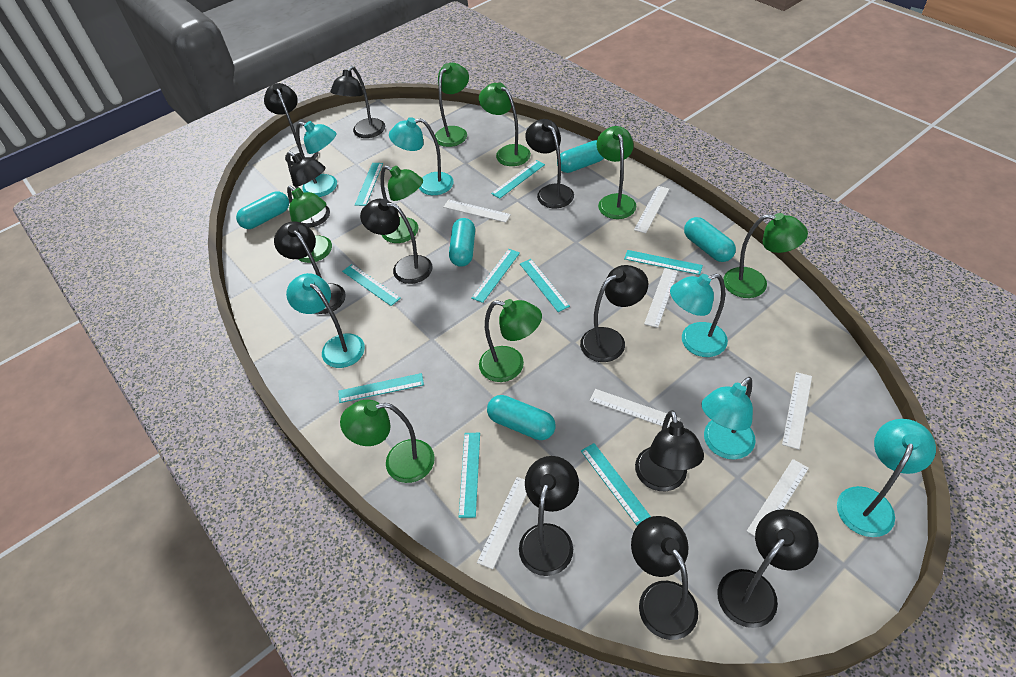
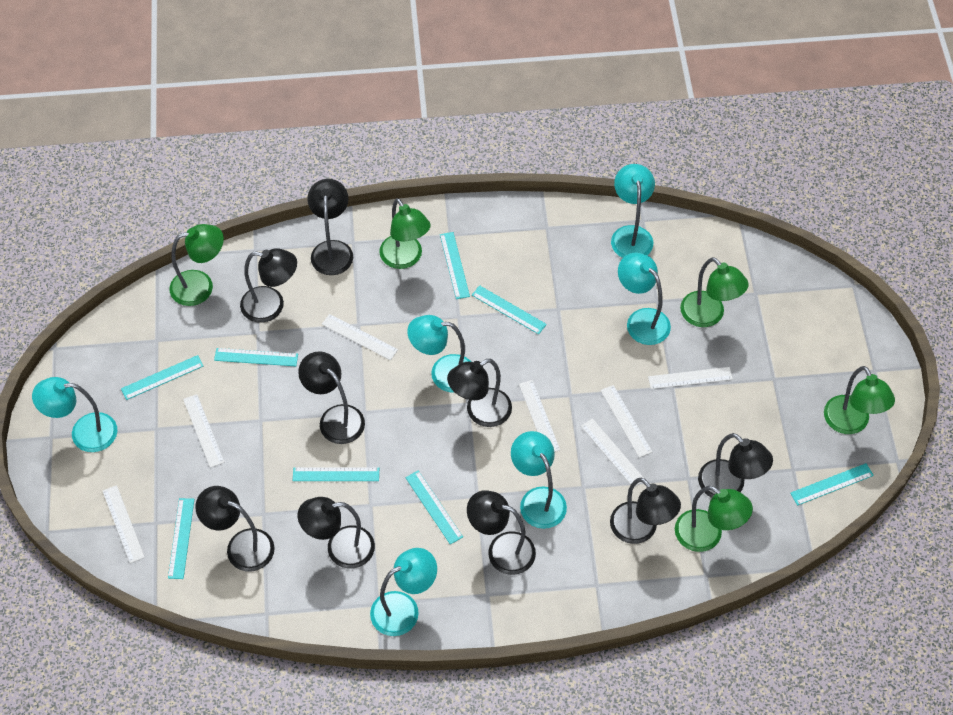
black lamp: 11 -> 9
green lamp: 8 -> 5
turquoise capsule: 5 -> 0
turquoise ruler: 9 -> 8

